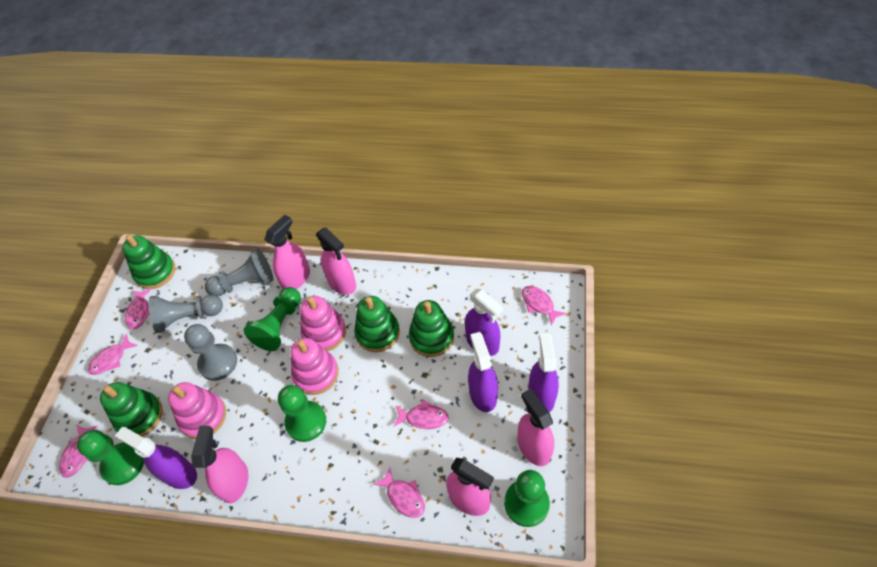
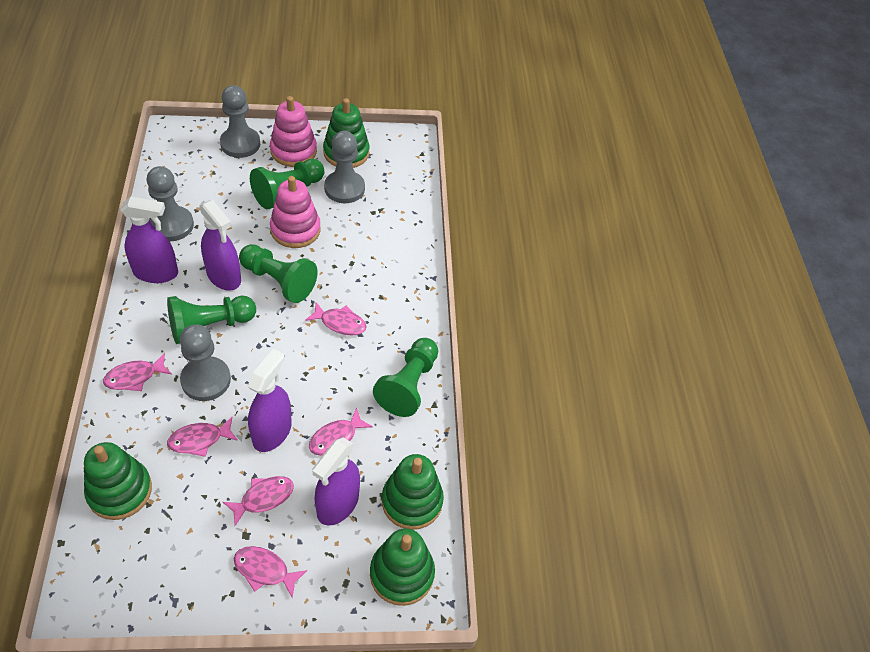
grey pawn: 3 -> 4
pink spray bottle: 5 -> 0
pink stacking toy: 3 -> 2

